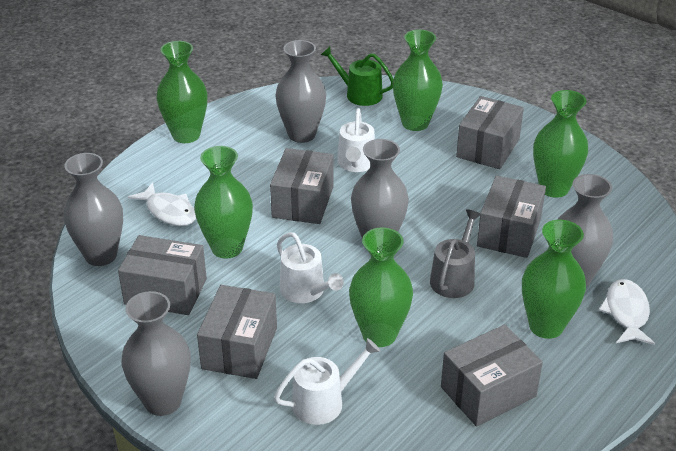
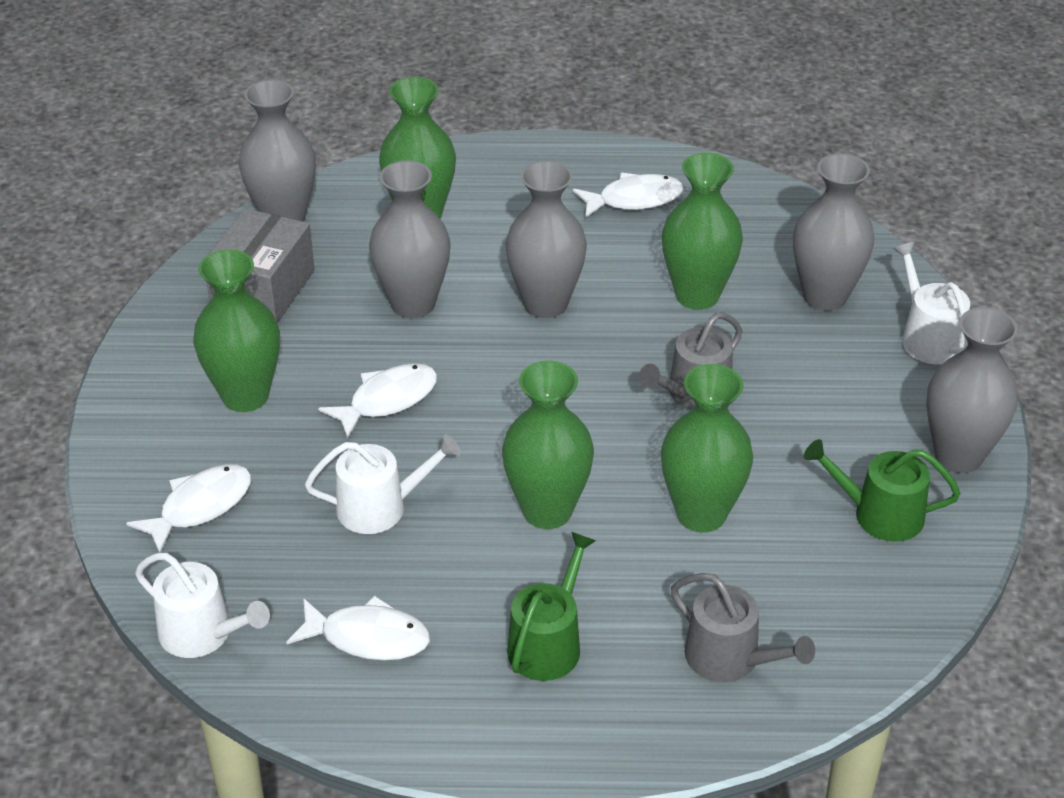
green vase: 6 -> 5
green watering can: 1 -> 2
grey box: 6 -> 1
grey watering can: 1 -> 2
white fish: 2 -> 4

